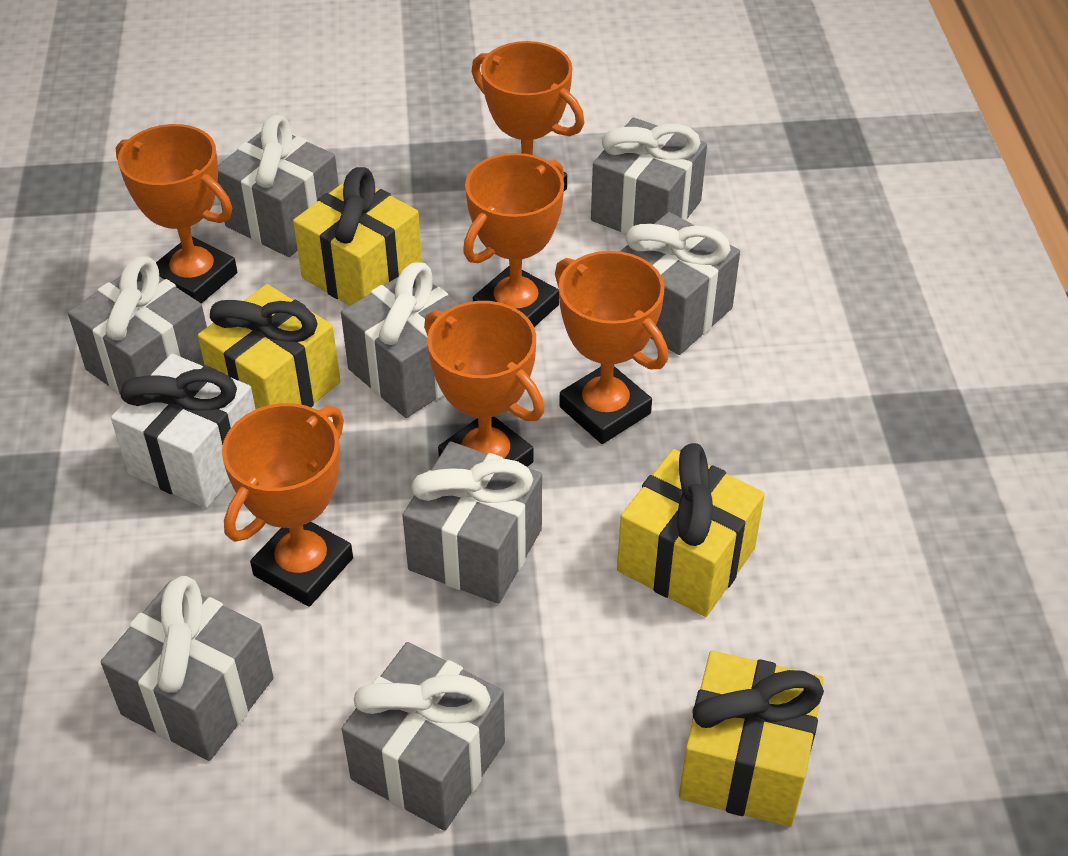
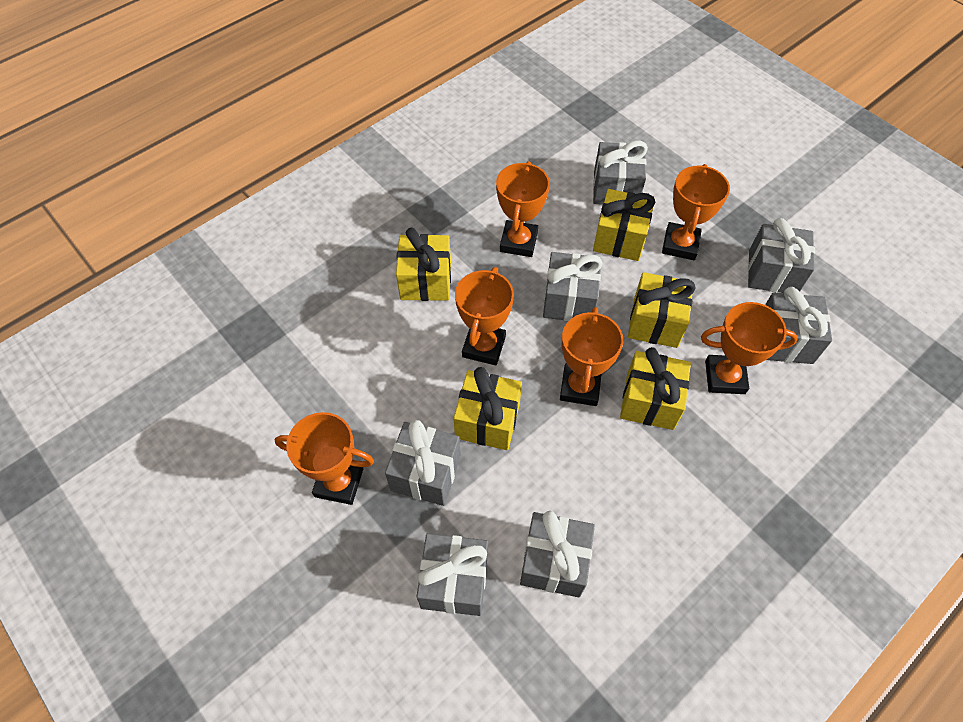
grey gift: 8 -> 7
white gift: 1 -> 0
yellow gift: 4 -> 5

